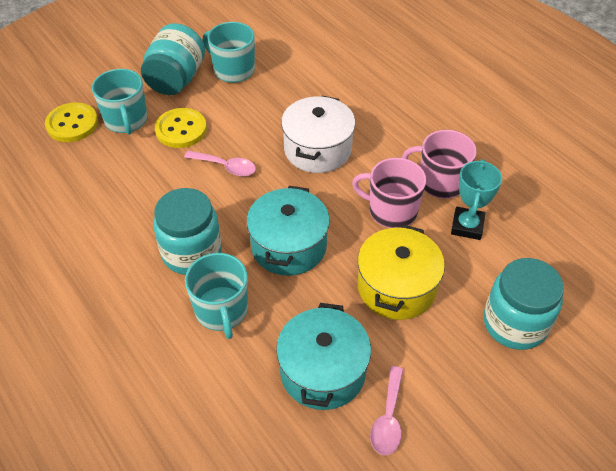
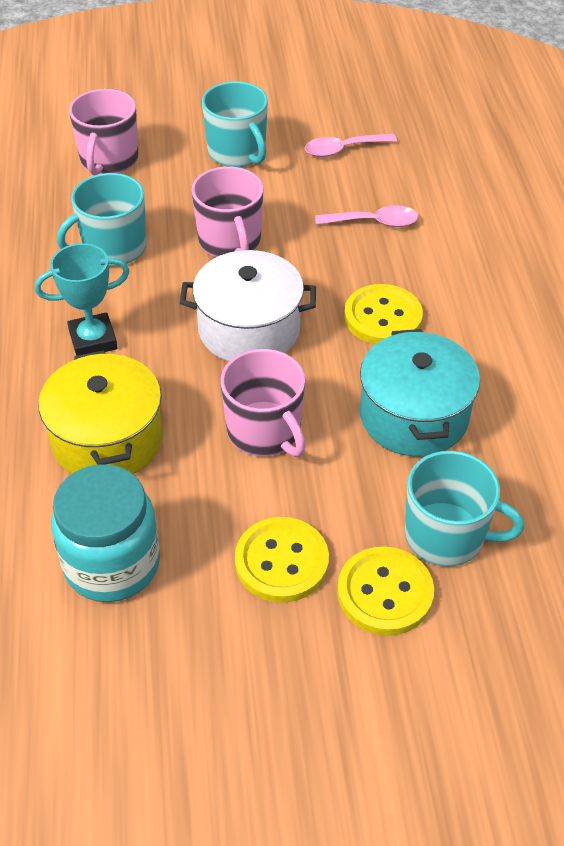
pink mug: 2 -> 3
turquoise jar: 3 -> 1
turquoise pot: 2 -> 1
yellow button: 2 -> 3

